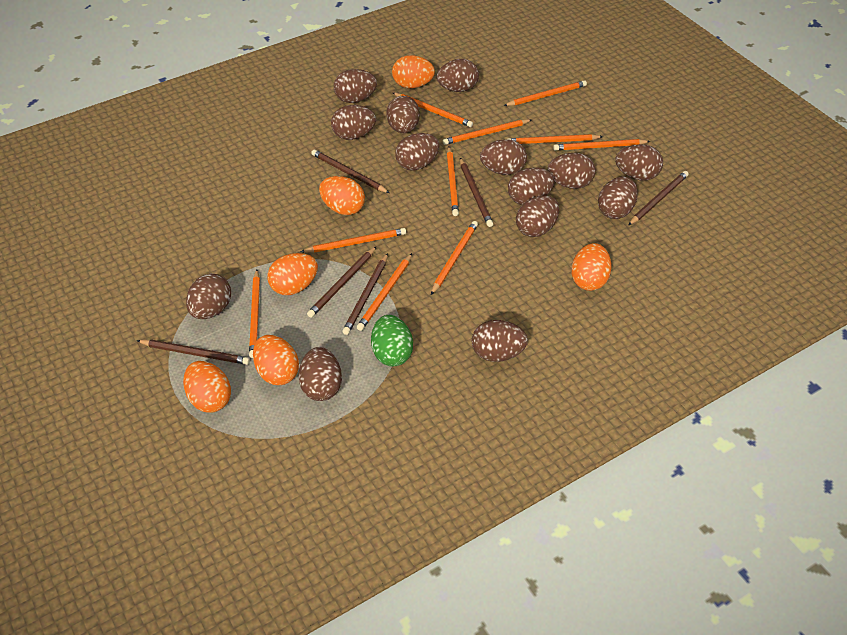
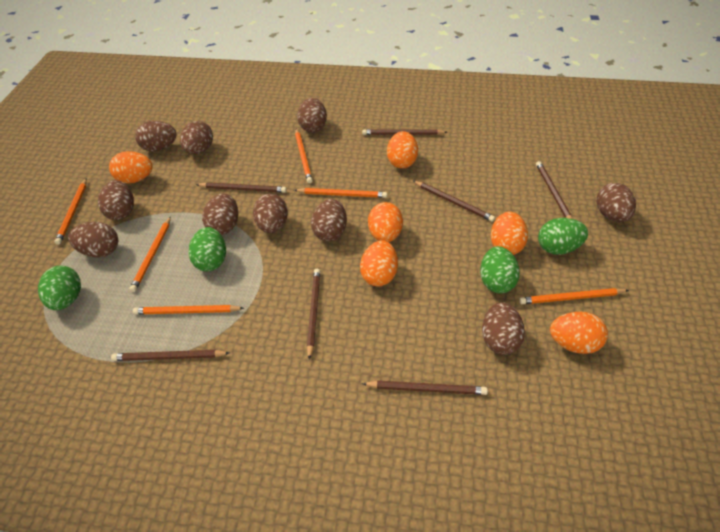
brown egg: 14 -> 10
brown pencil: 6 -> 7
green egg: 1 -> 4
orange pencil: 10 -> 6

